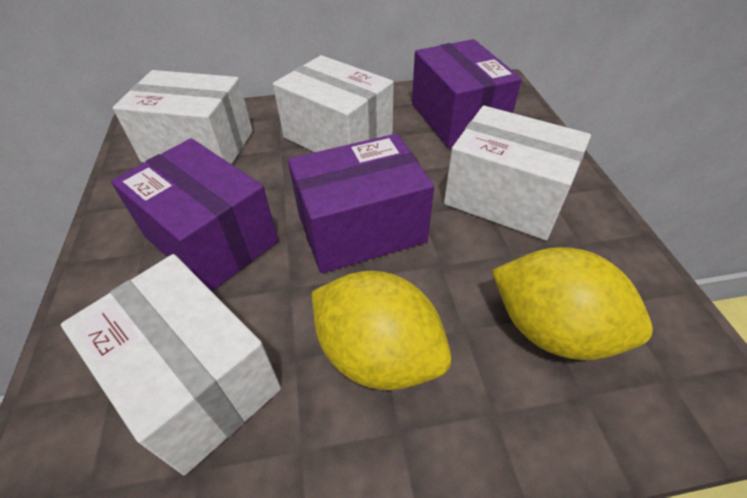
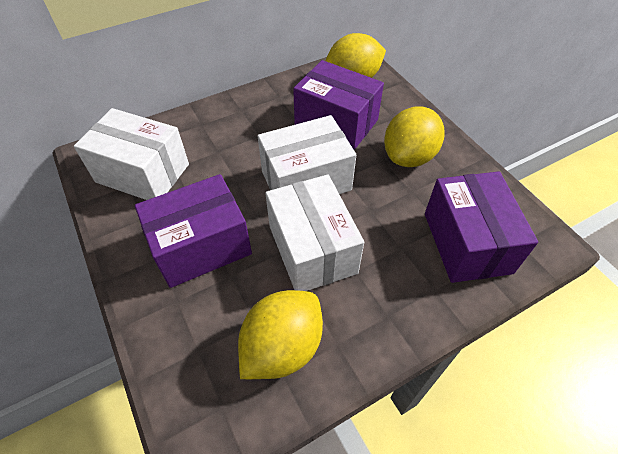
white box: 4 -> 3
yellow lemon: 2 -> 3

